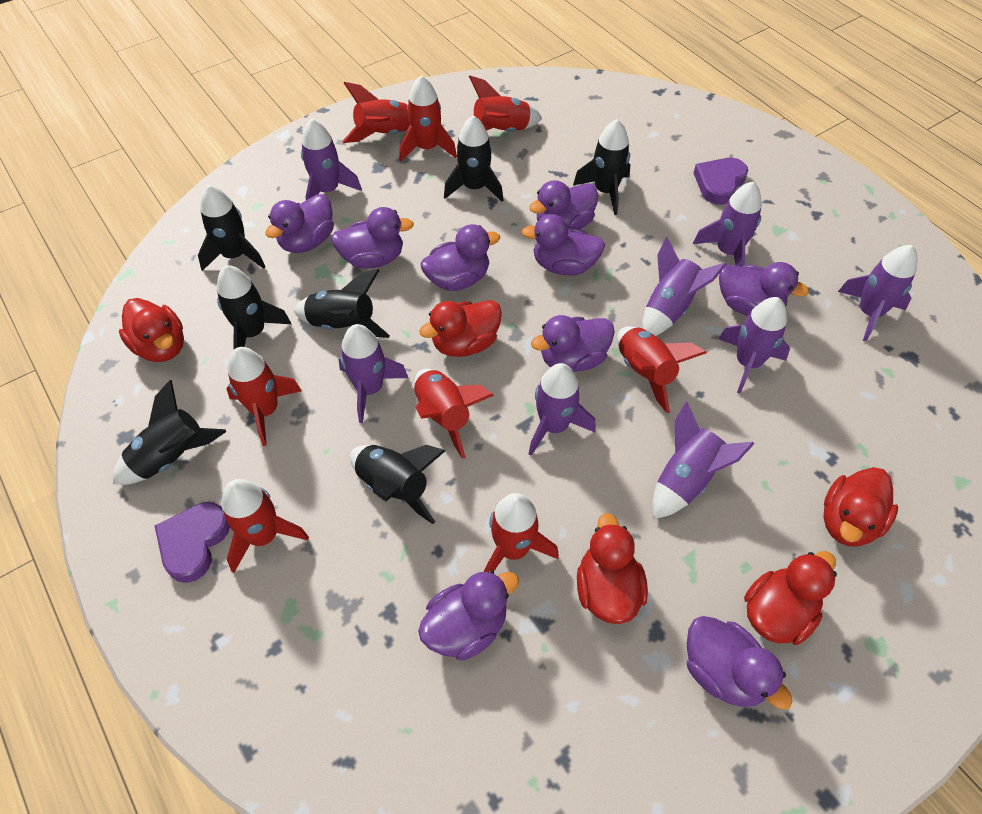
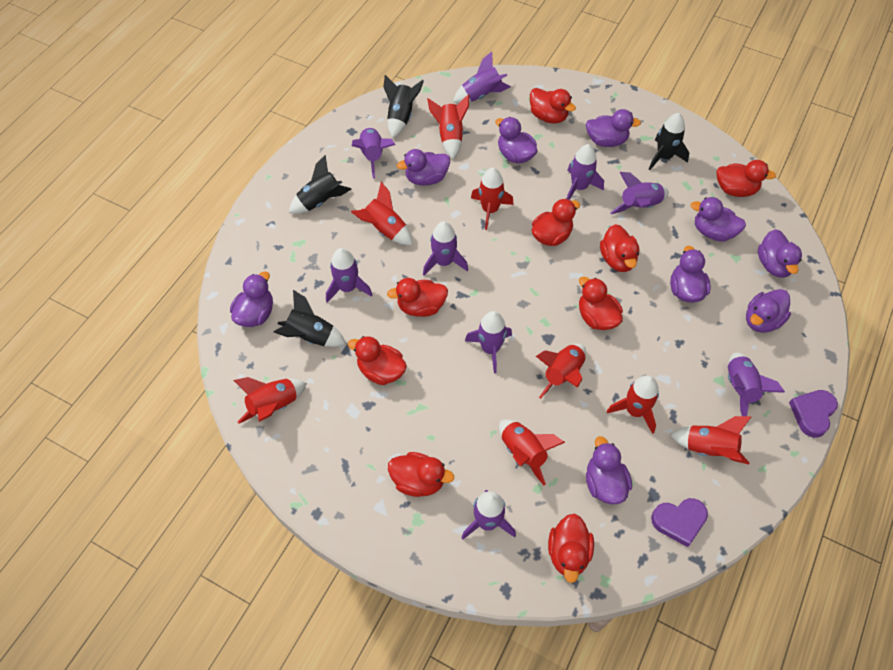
black rocket: 7 -> 4
purple rocket: 8 -> 9
red duck: 5 -> 9

